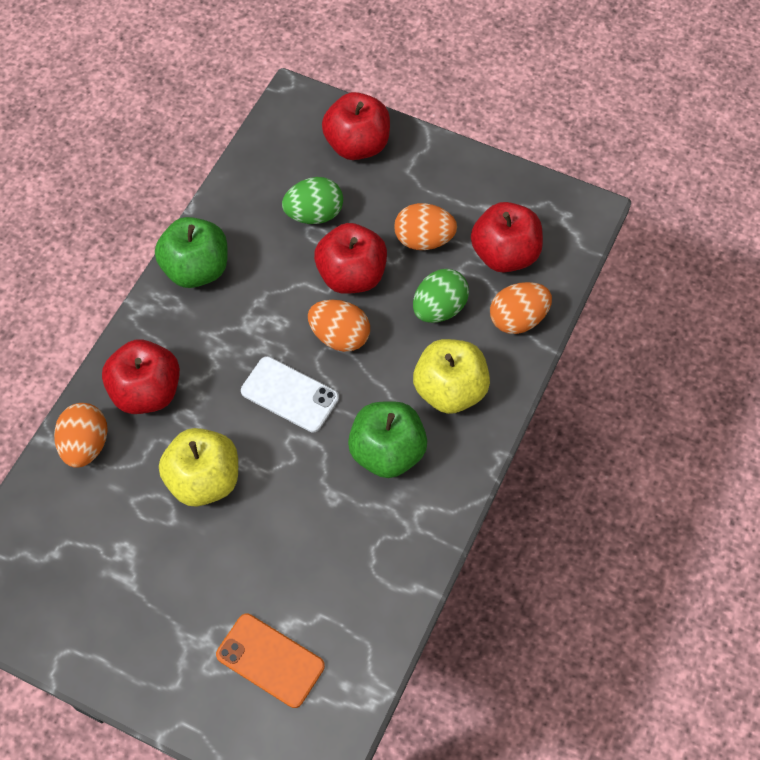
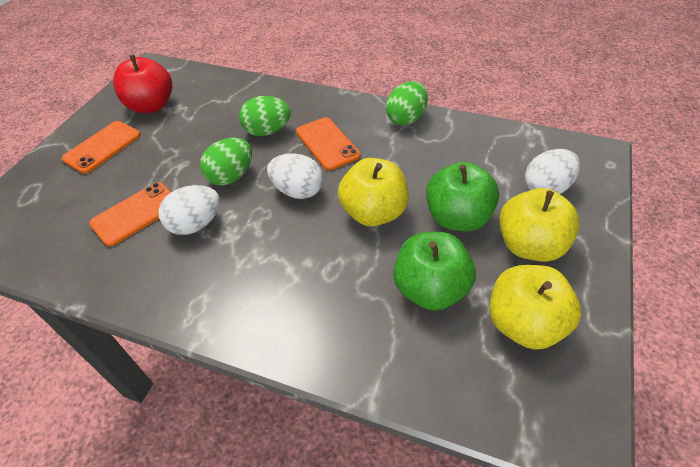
green egg: 2 -> 3
orange egg: 4 -> 0
orange phone: 1 -> 3
red apple: 4 -> 1
white egg: 0 -> 3
white phone: 1 -> 0
yellow apple: 2 -> 3

